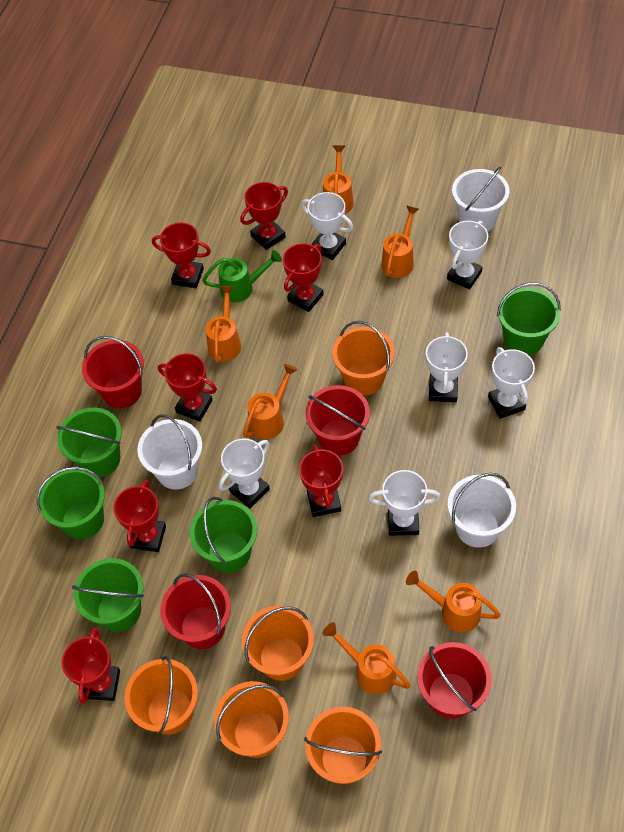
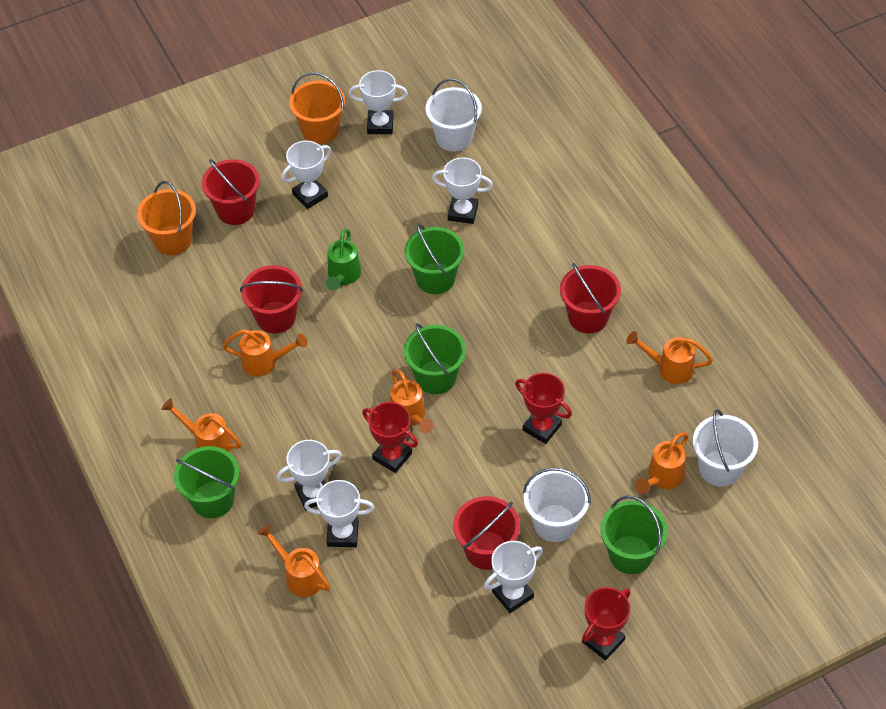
green bucket: 5 -> 4
orange bucket: 5 -> 2
red trophy: 7 -> 3

